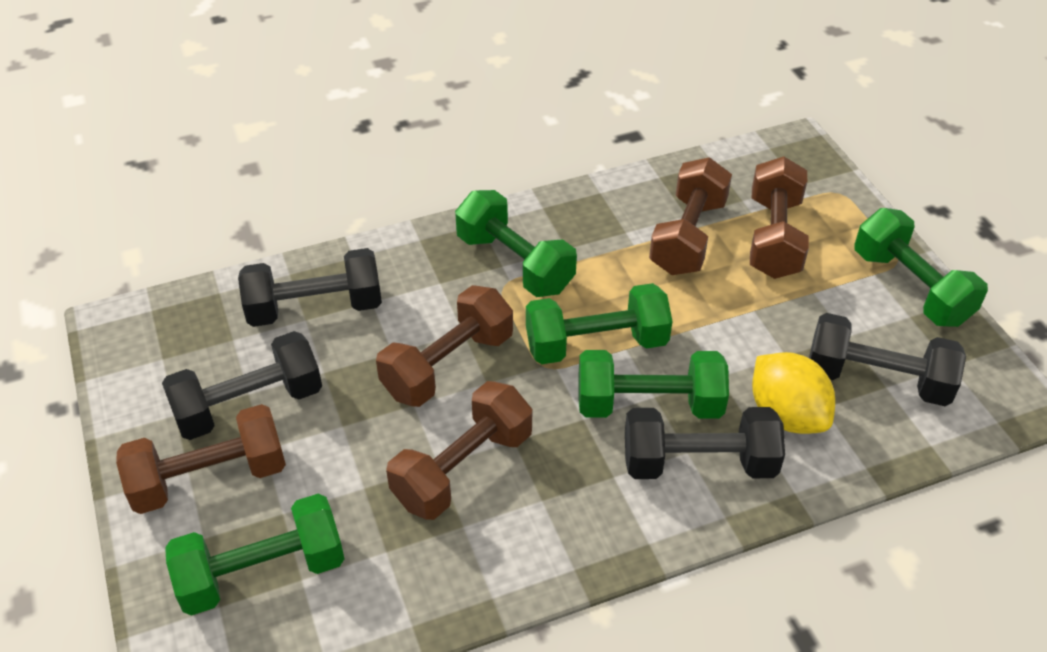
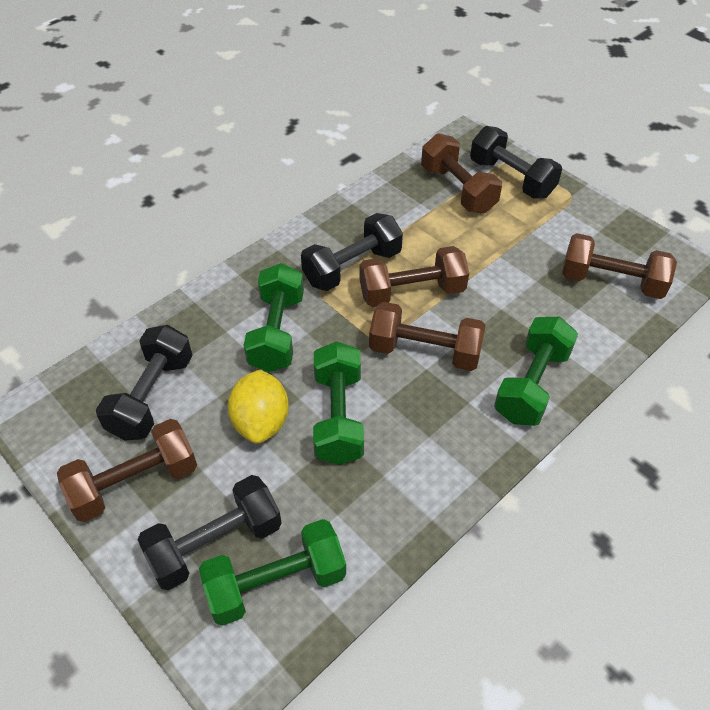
green dumbbell: 5 -> 4

